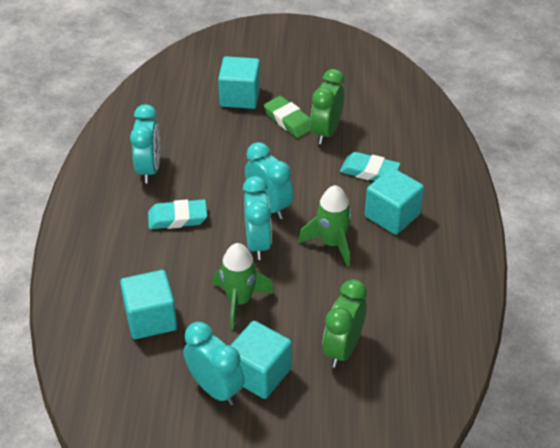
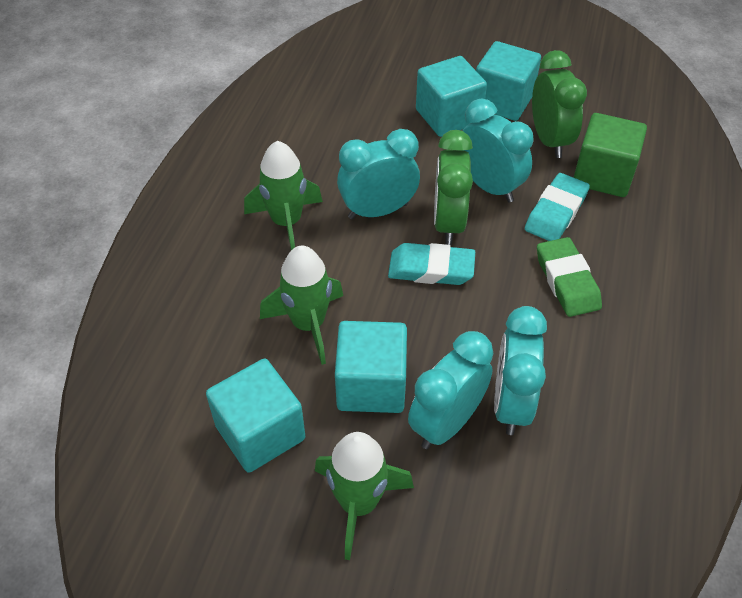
green cube: 0 -> 1
green rocket: 2 -> 3

